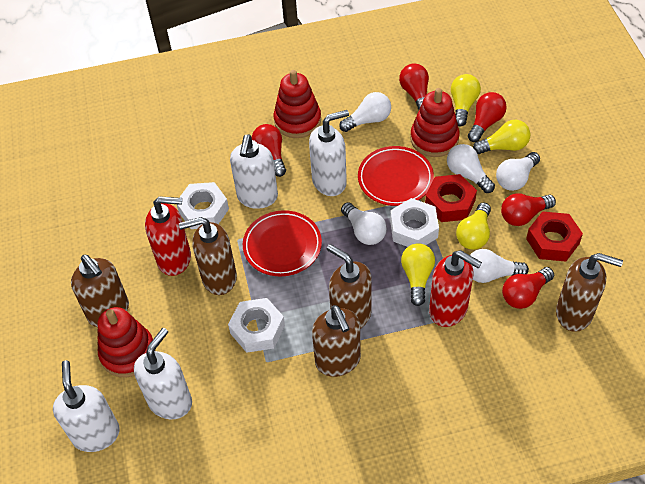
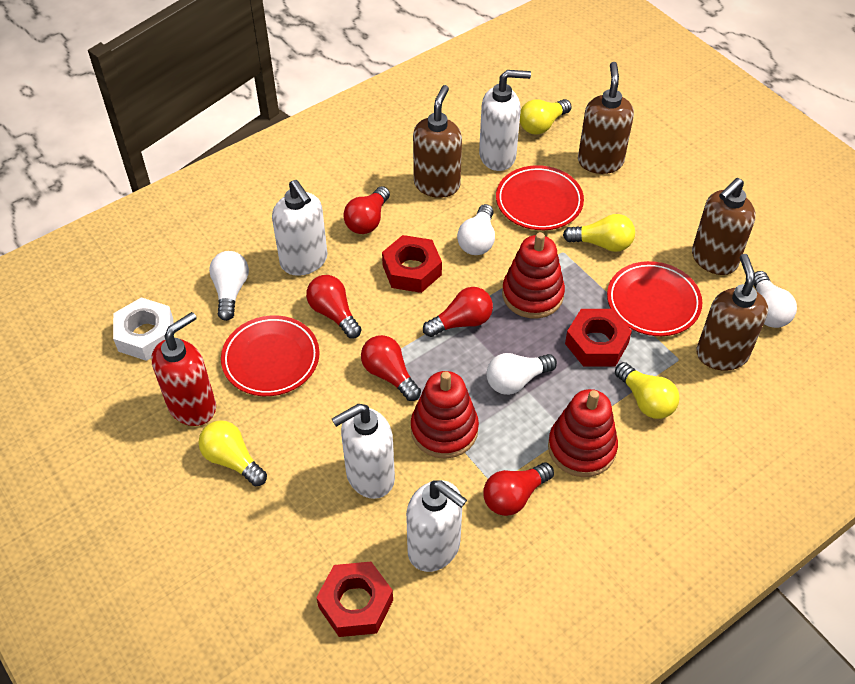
brown soap dispenser: 5 -> 4
red nut: 2 -> 3
red plate: 2 -> 3
red soap dispenser: 2 -> 1
white light bulb: 5 -> 4
white nut: 3 -> 1

